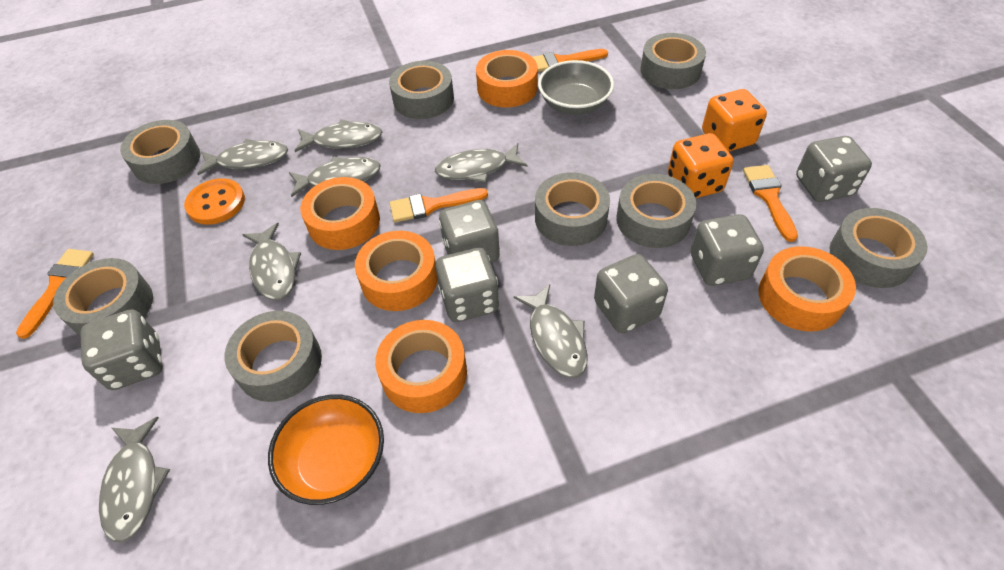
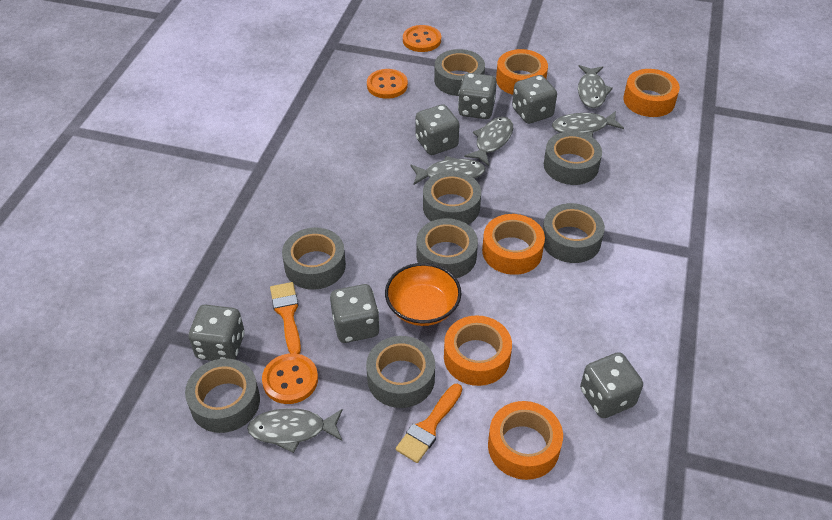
grey bowl: 1 -> 0
grey fish: 7 -> 5
orange brush: 4 -> 2
orange button: 1 -> 3
orange dice: 2 -> 0

